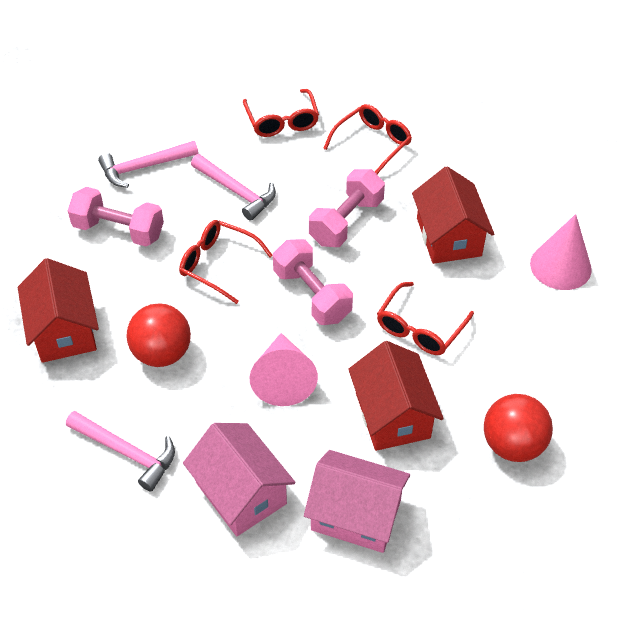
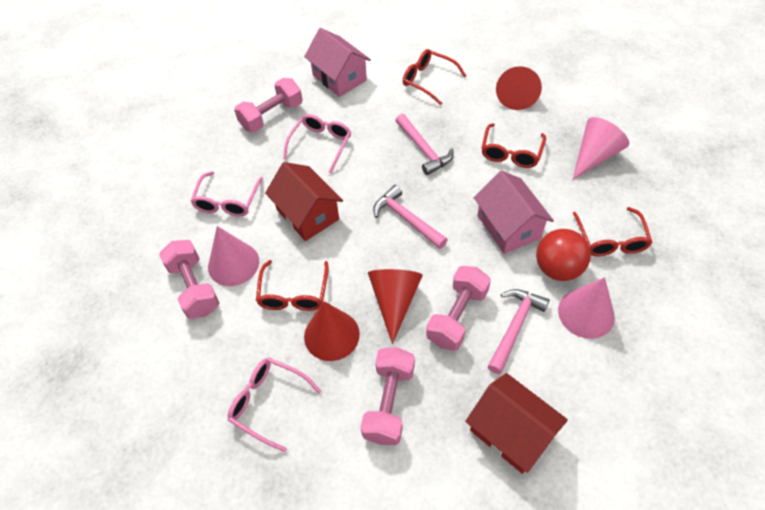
pink cone: 2 -> 3
pink dumbbell: 3 -> 4
pink glasses: 0 -> 3
red ball: 2 -> 1
red cone: 0 -> 3
red house: 3 -> 2

